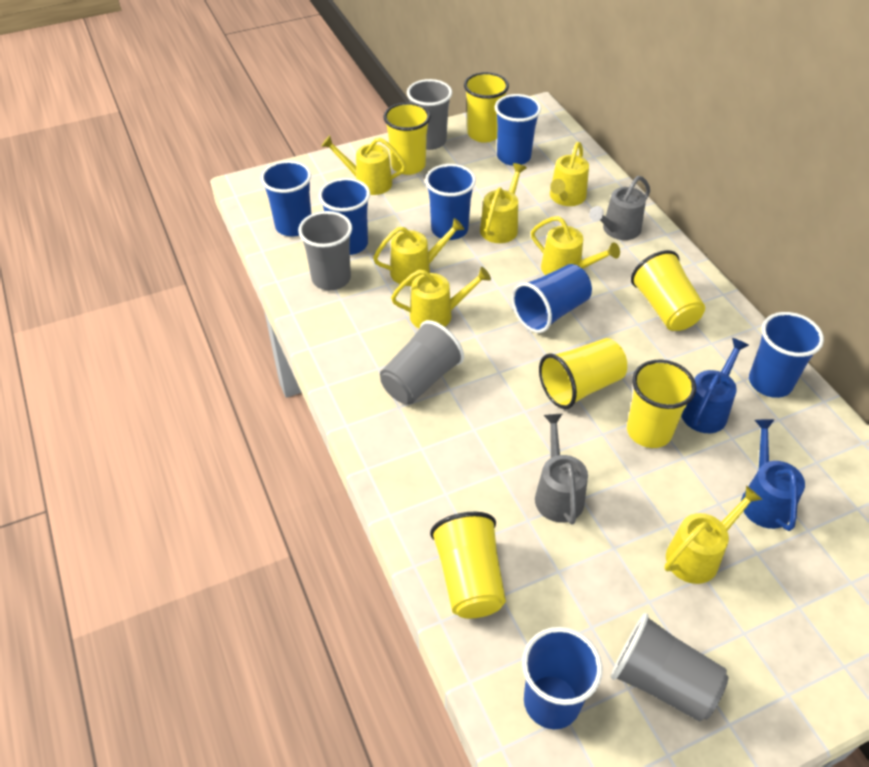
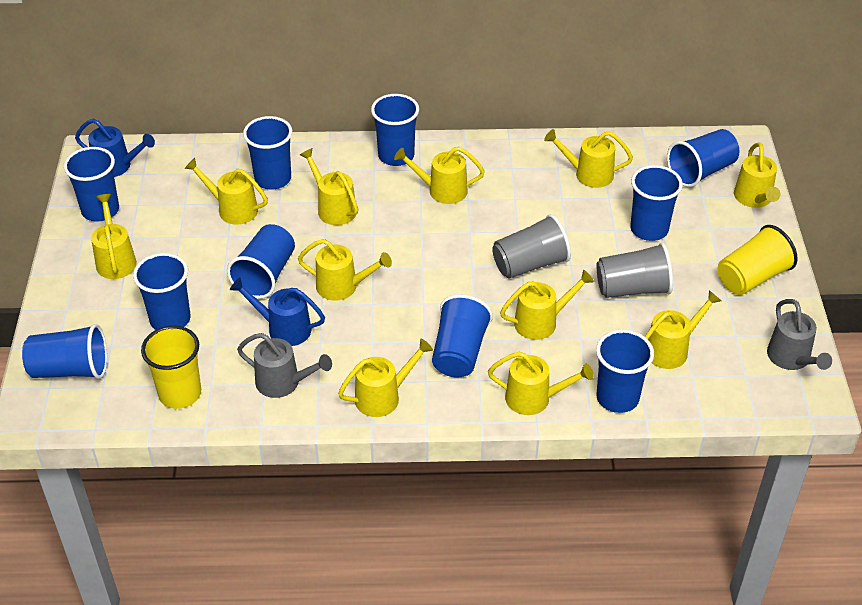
blue cup: 7 -> 10
grey cup: 4 -> 2
yellow cup: 6 -> 2
yellow watering can: 7 -> 11

